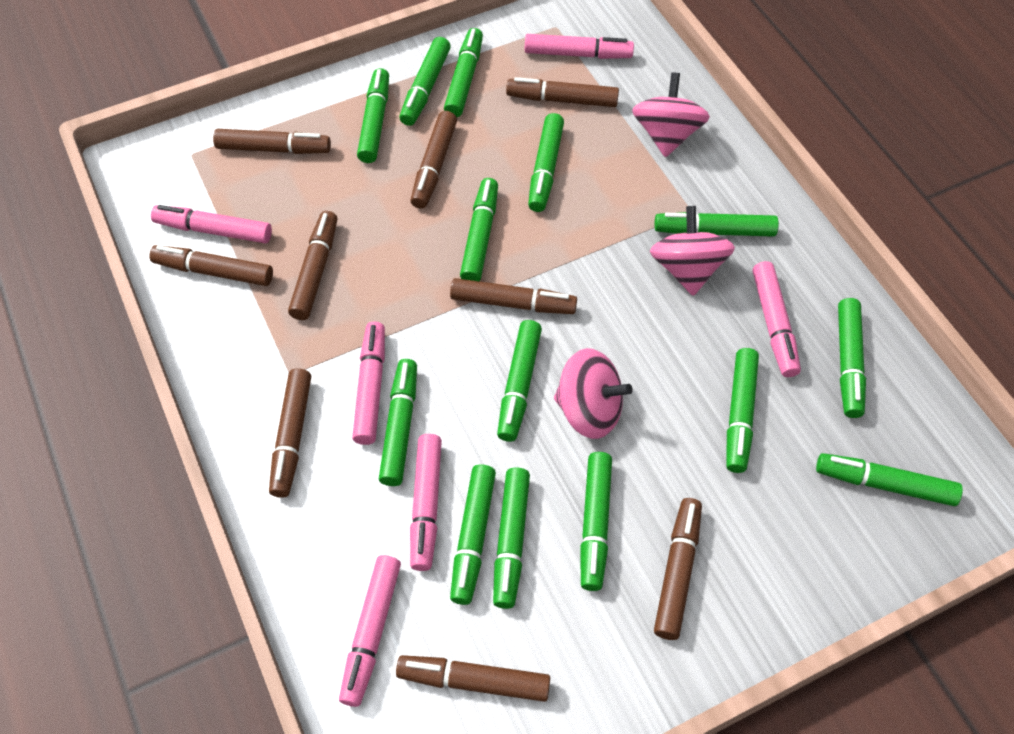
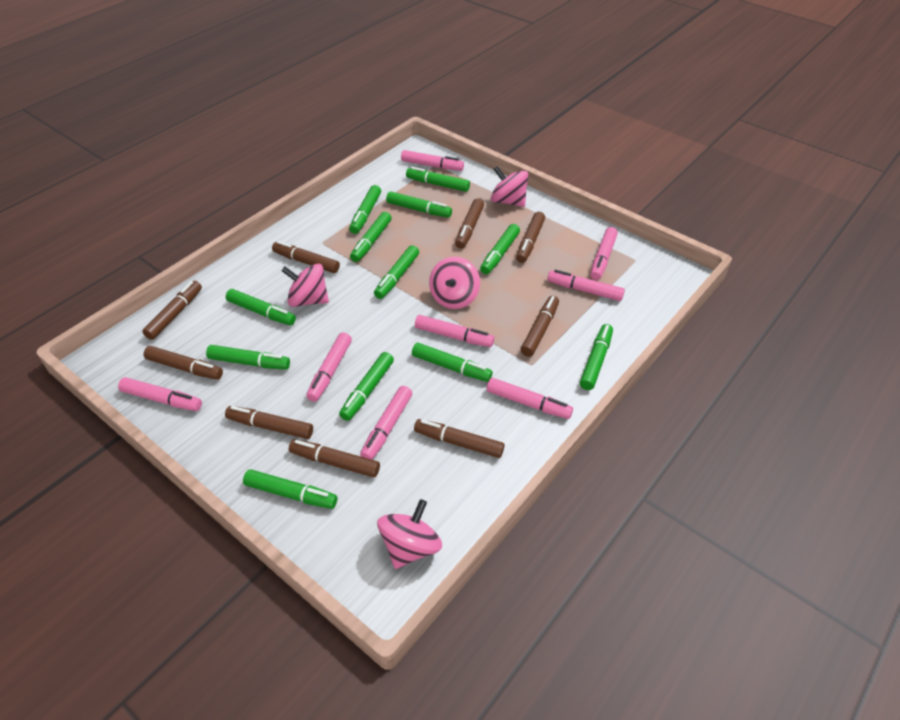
green marker: 14 -> 12
pink marker: 6 -> 8
pink spinning top: 3 -> 4

